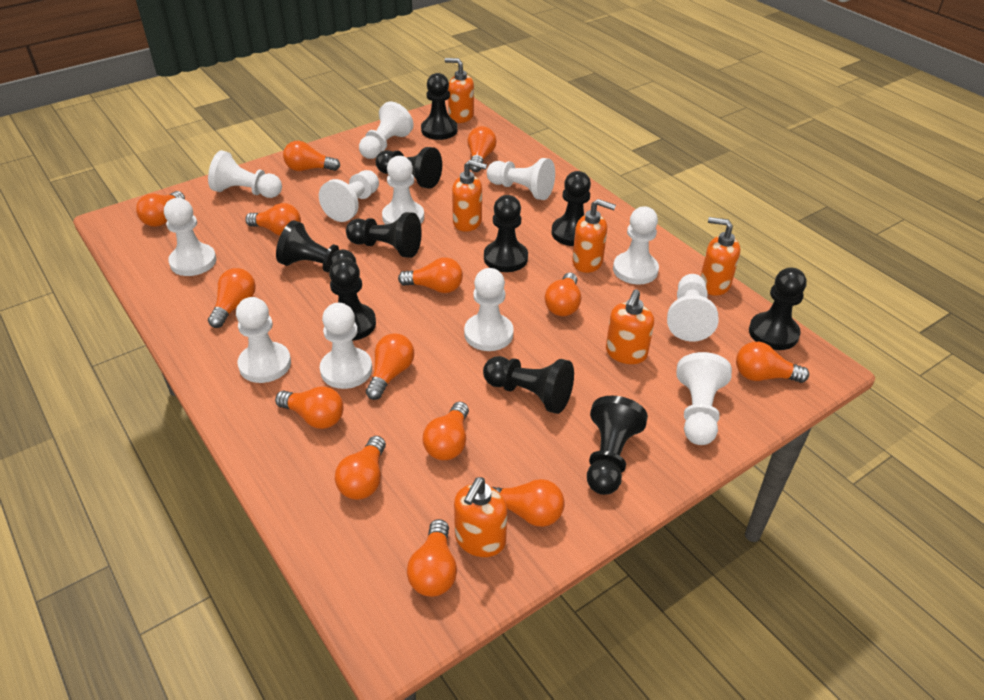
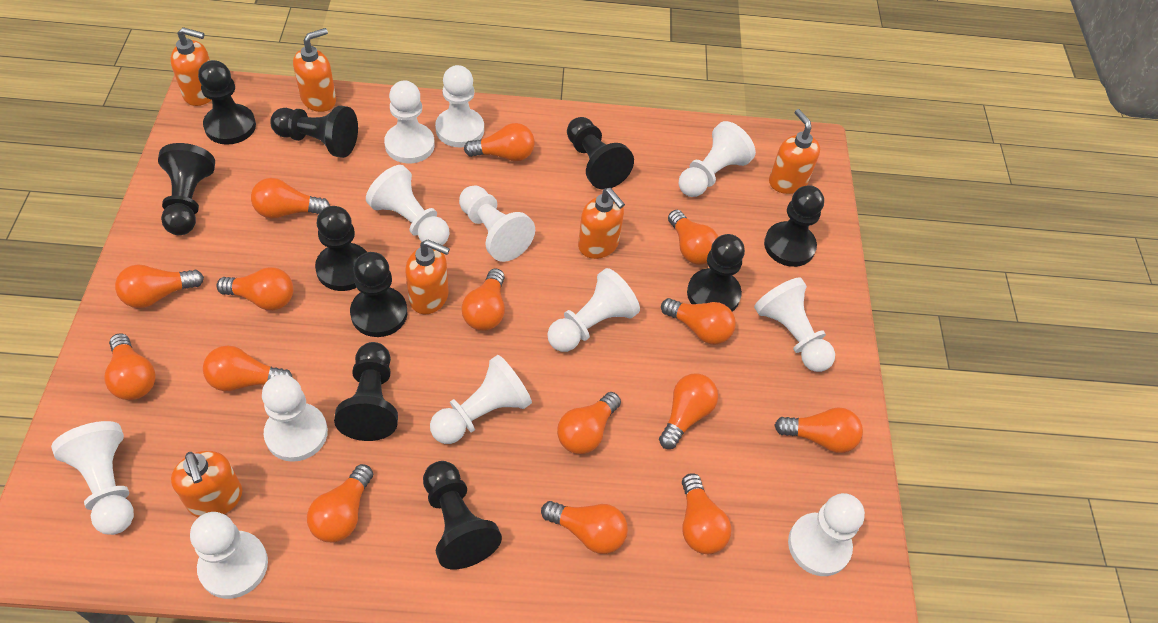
orange light bulb: 14 -> 15

